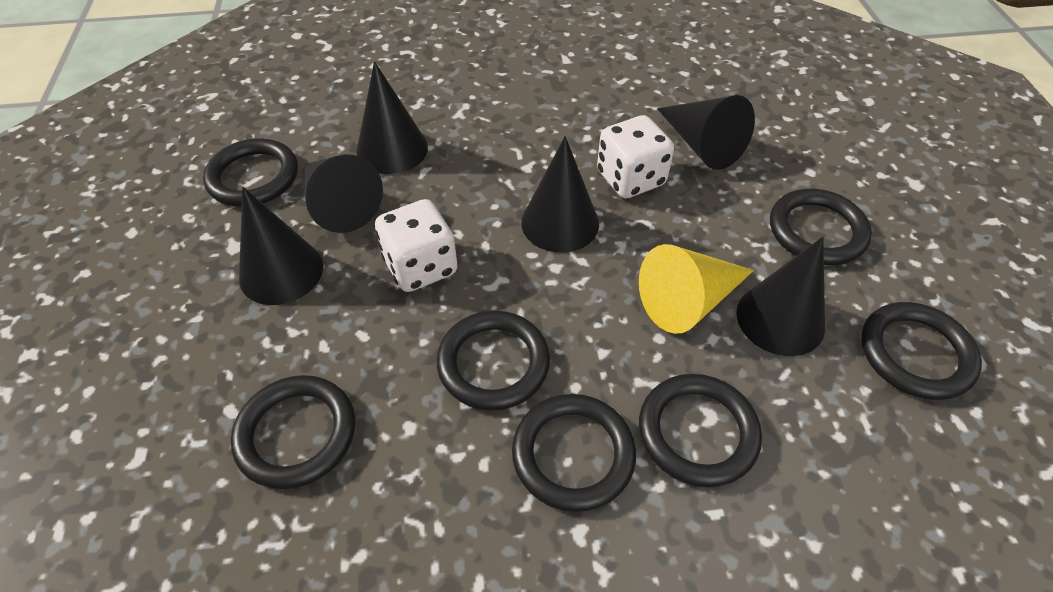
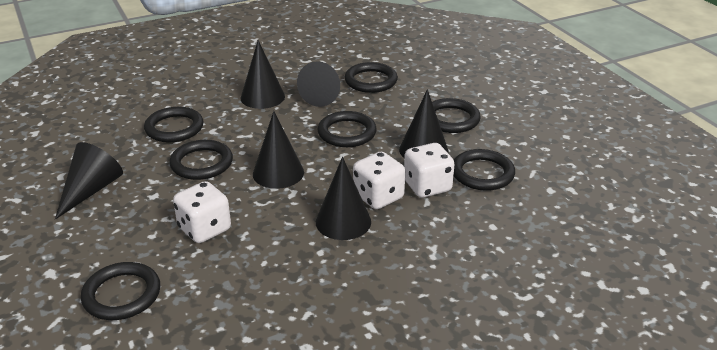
white dice: 2 -> 3
yellow cone: 1 -> 0

